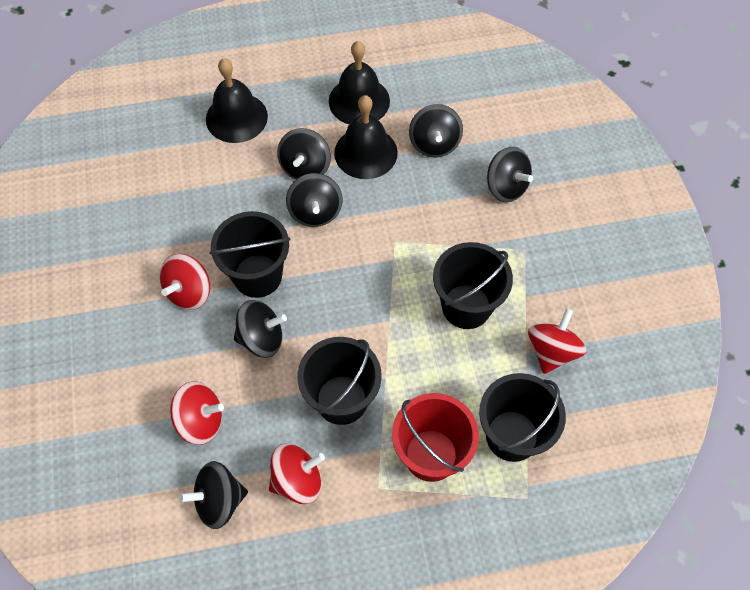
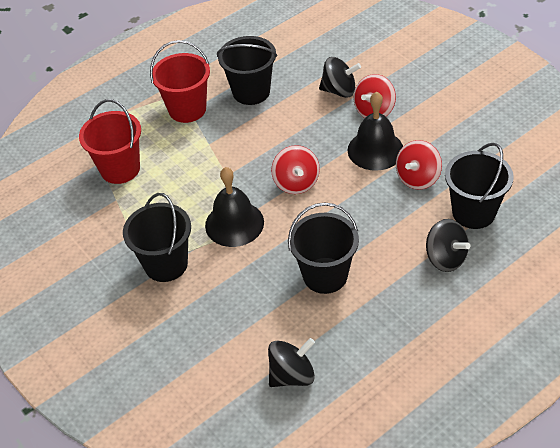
black bell: 3 -> 2
black spinning top: 6 -> 3
red bucket: 1 -> 2
red spinning top: 4 -> 3

